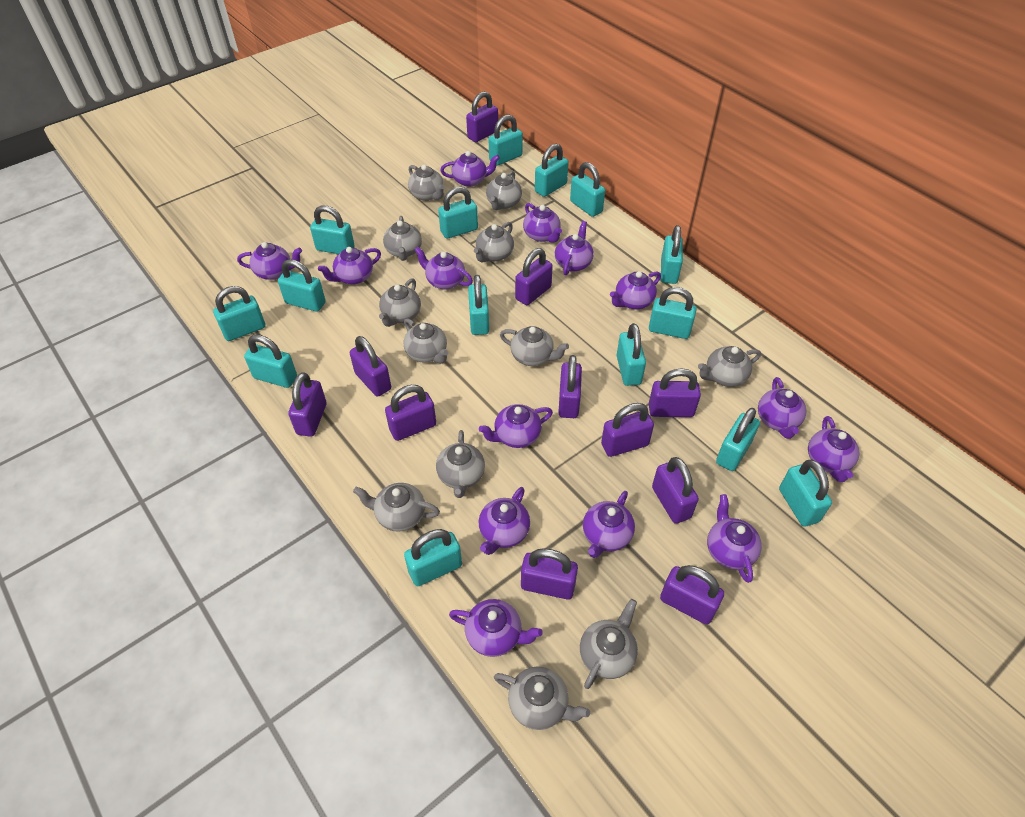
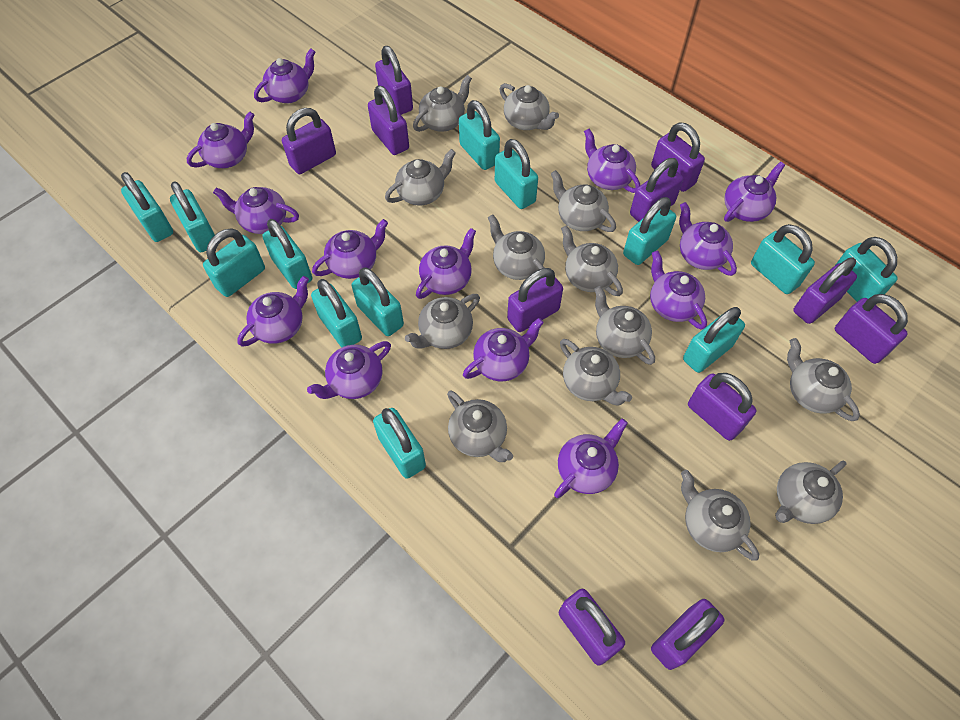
grey teapot: 12 -> 13
purple teapot: 14 -> 13
turquoise padlock: 15 -> 13

